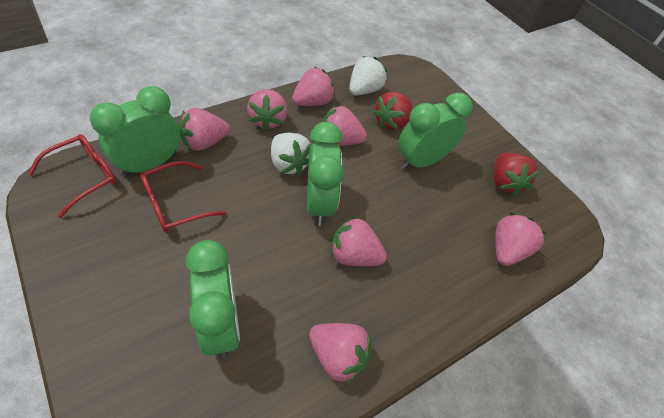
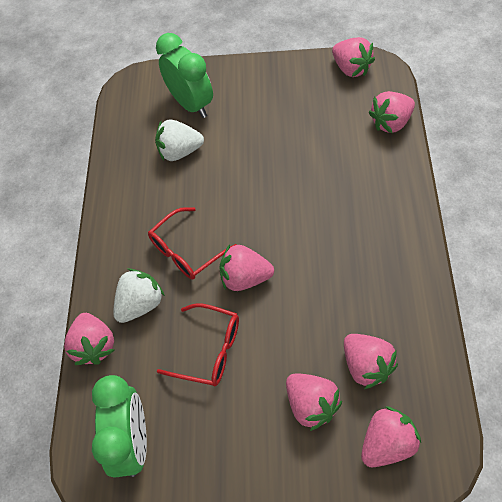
green clock: 4 -> 2
red strawberry: 2 -> 0

